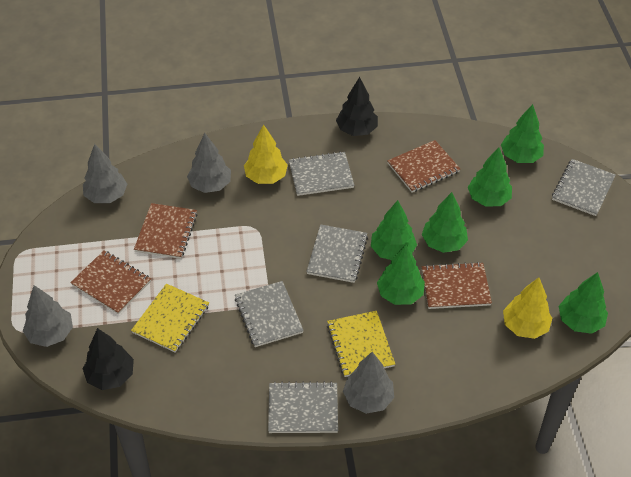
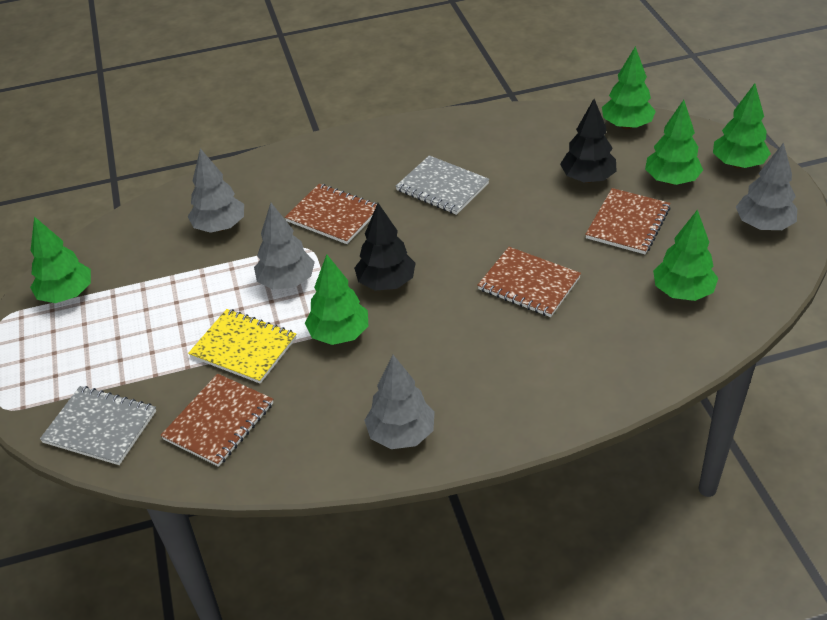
grey notebook: 5 -> 2
yellow notebook: 2 -> 1
yellow tree: 2 -> 0

